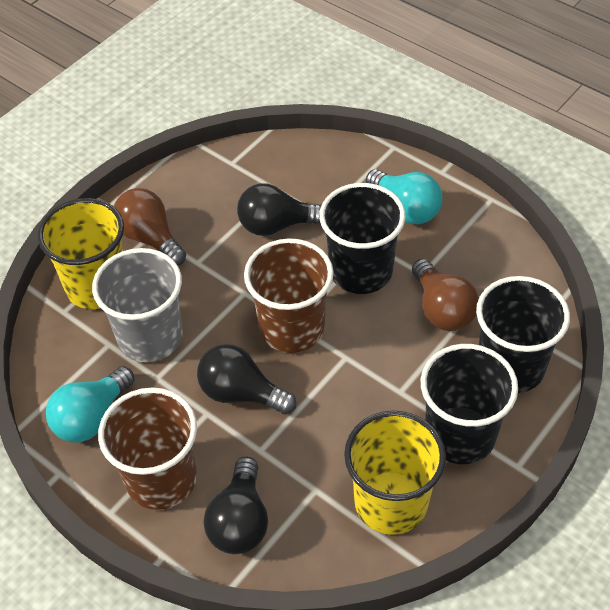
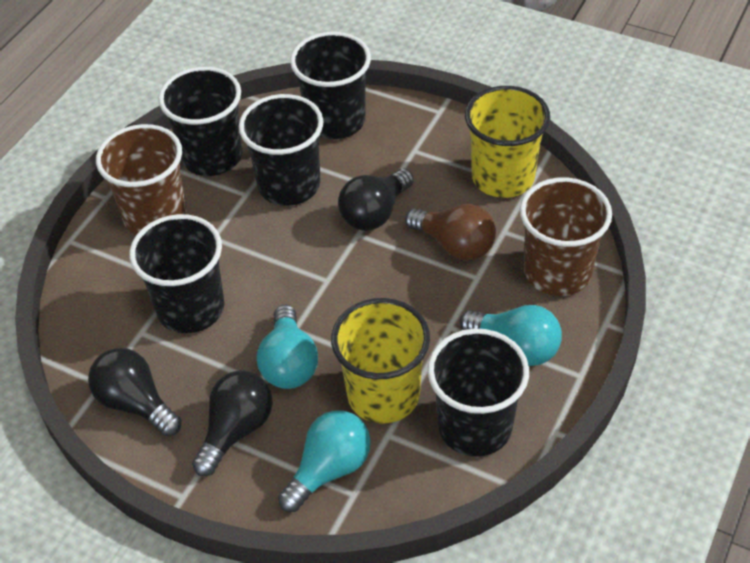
black cup: 3 -> 5
brown light bulb: 2 -> 1
grey cup: 1 -> 0
turquoise light bulb: 2 -> 3

